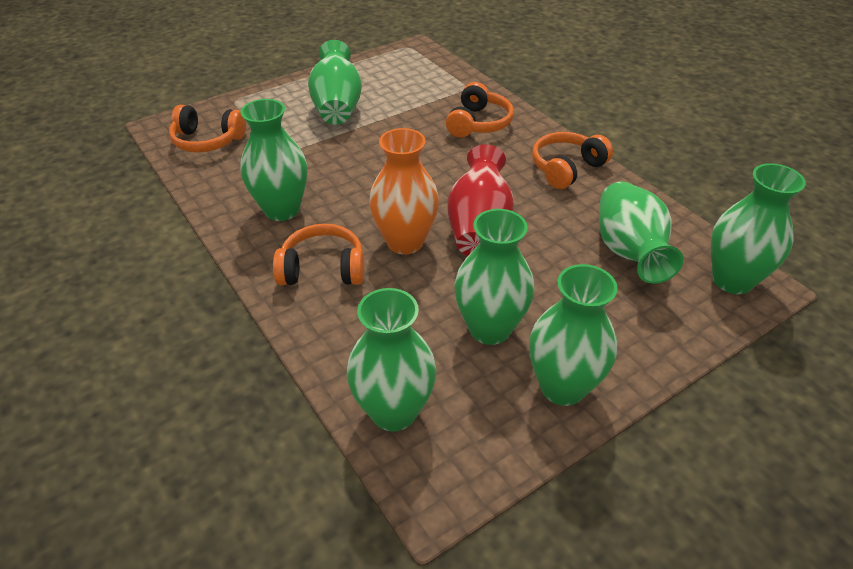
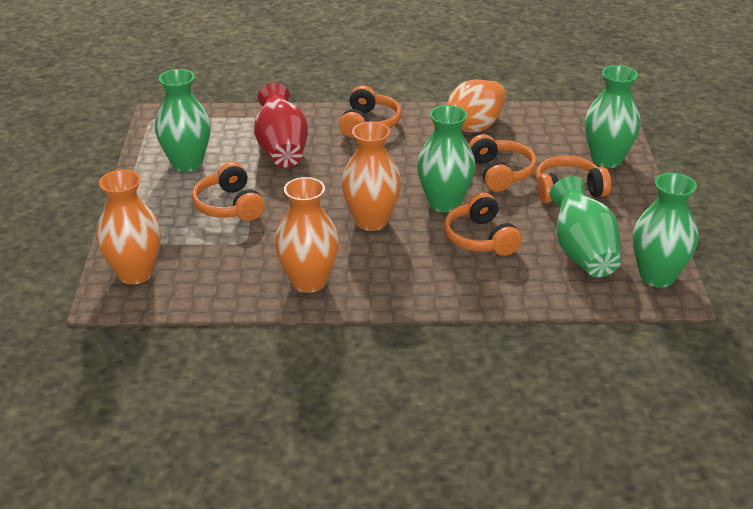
green vase: 7 -> 5
orange headphones: 4 -> 5
orange vase: 1 -> 4

